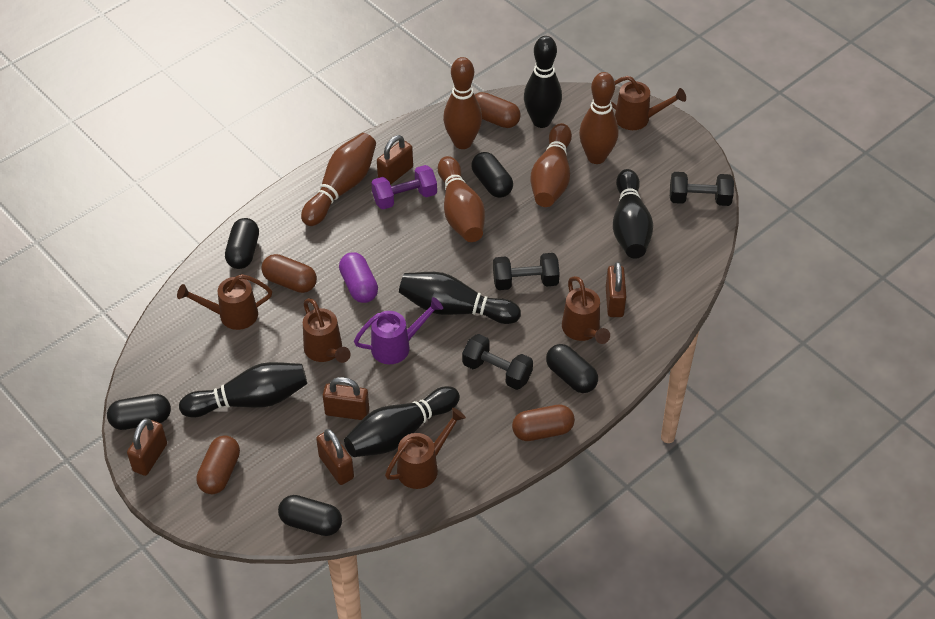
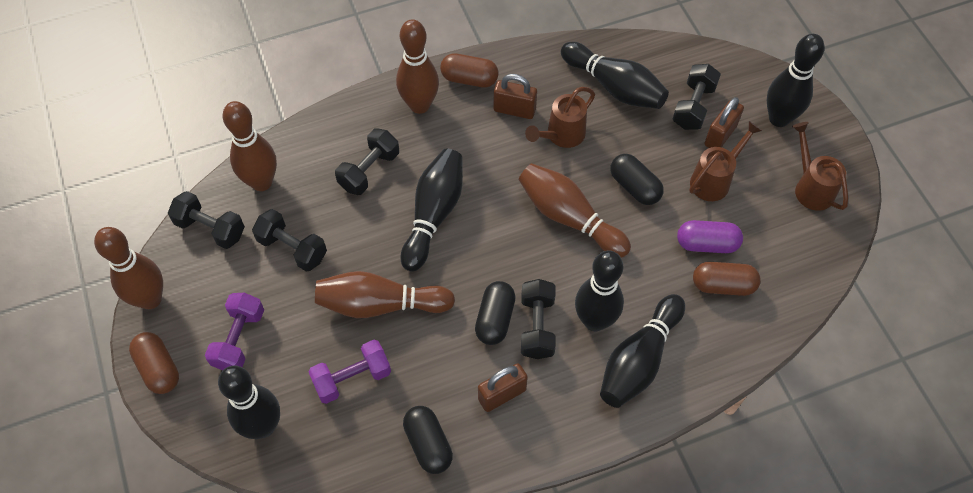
black bowling pin: 5 -> 6
black capsule: 5 -> 3
black dumbbell: 3 -> 5
brown capsule: 4 -> 3
brown padlock: 5 -> 3
brown watering can: 5 -> 3
purple dumbbell: 1 -> 2
purple watering can: 1 -> 0

